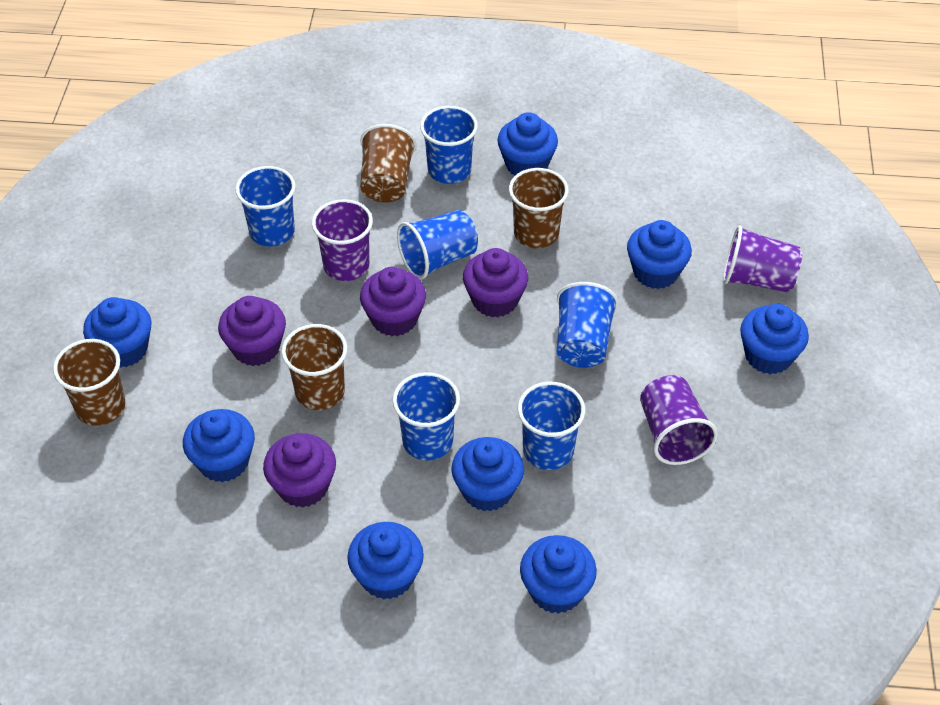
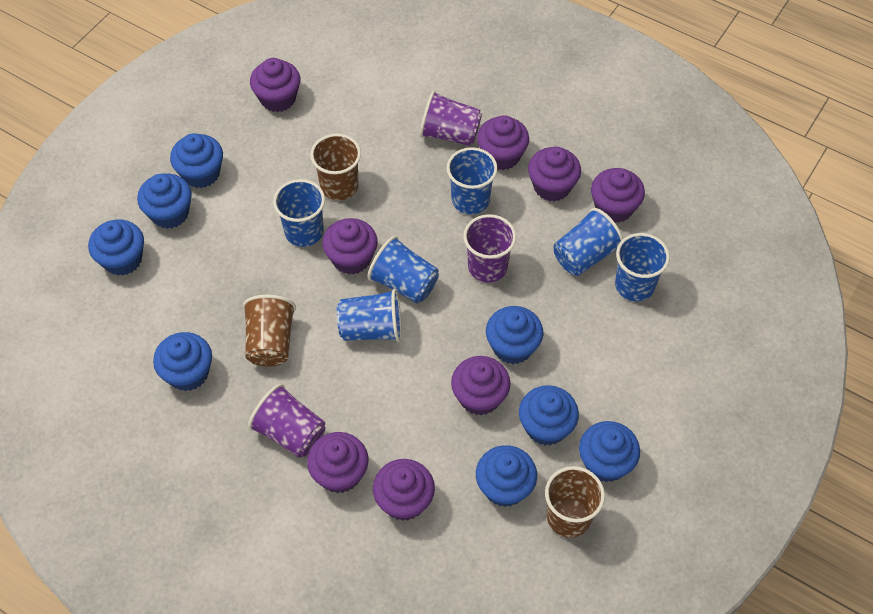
brown cup: 4 -> 3
purple cupcake: 4 -> 8

